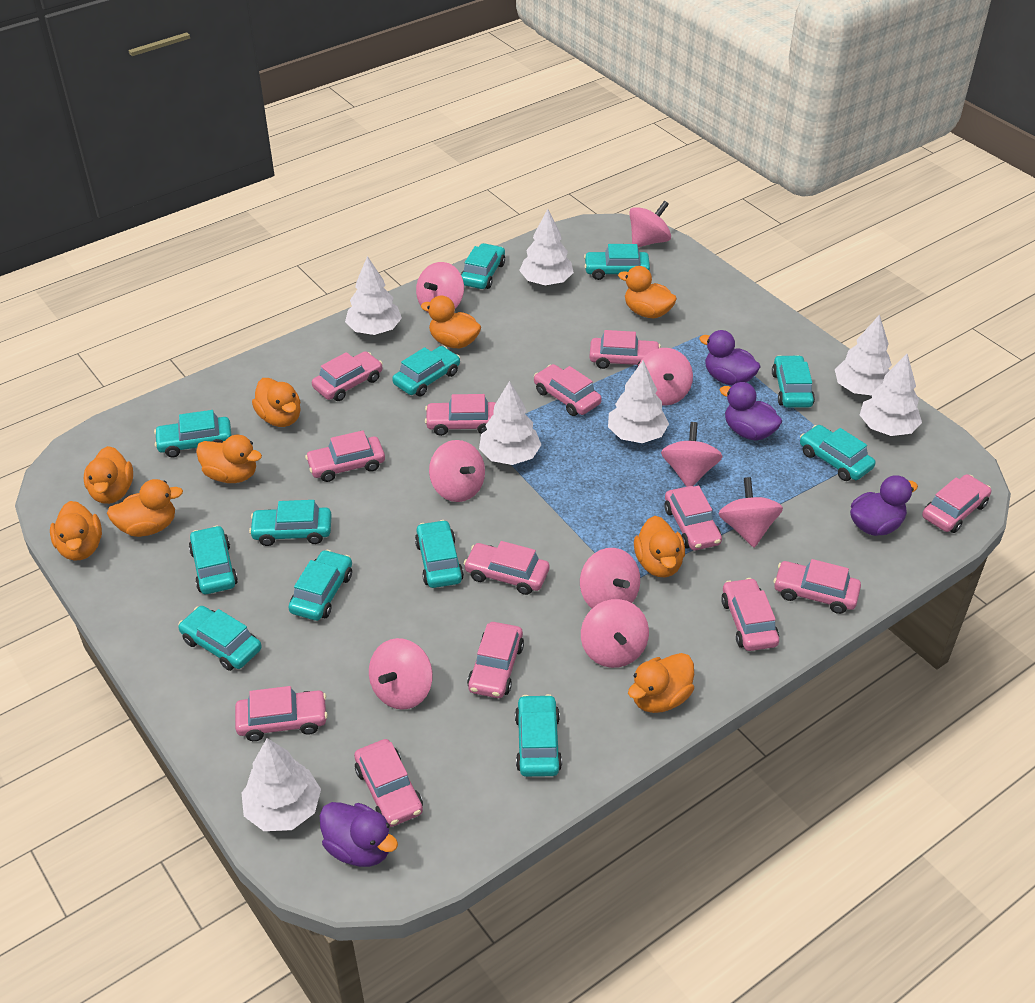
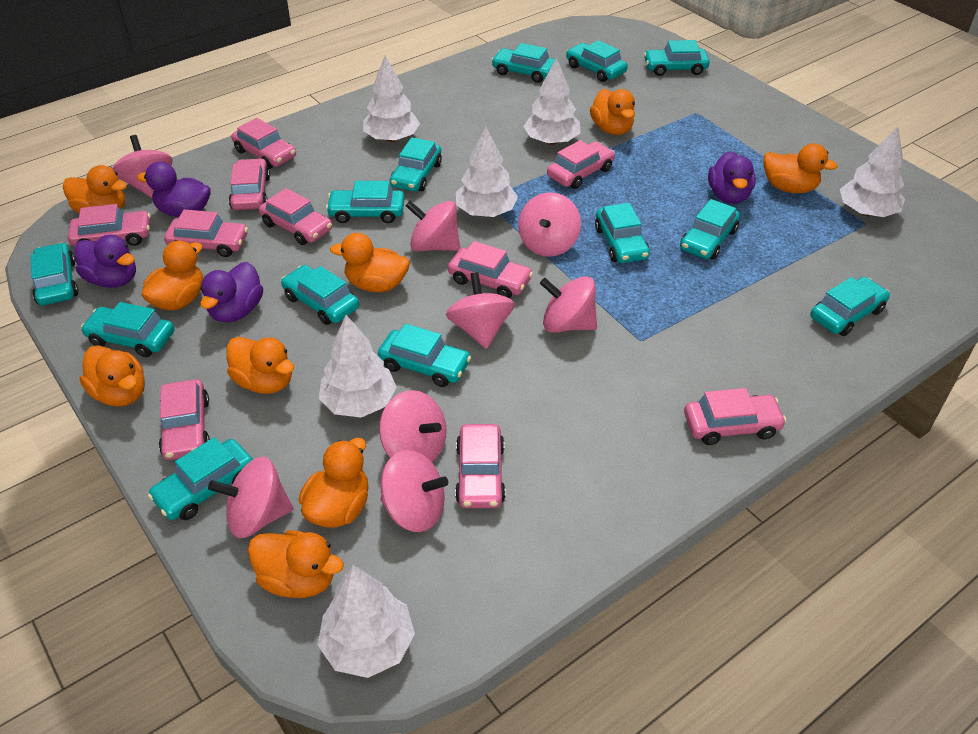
pink car: 13 -> 10
pink spinning top: 9 -> 8
turquoise car: 12 -> 13
white tree: 7 -> 6

